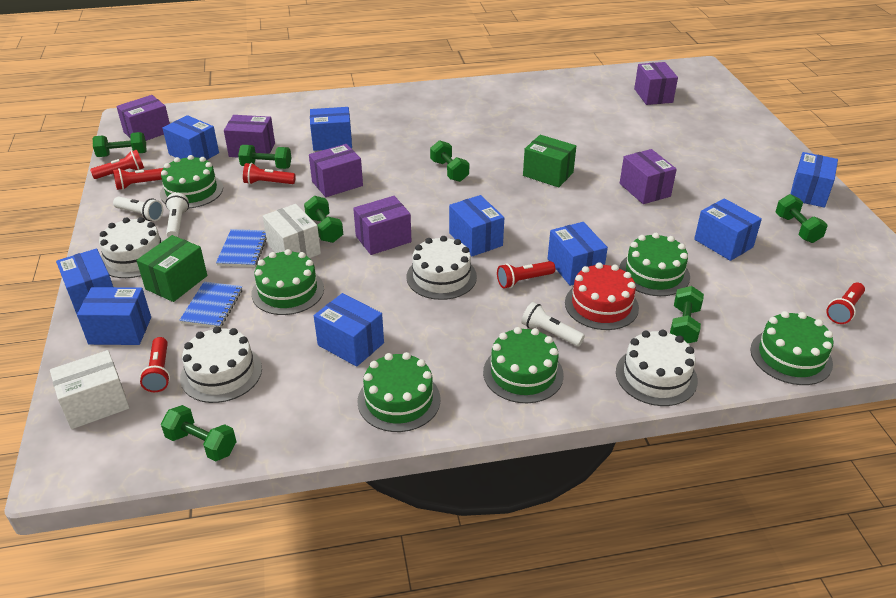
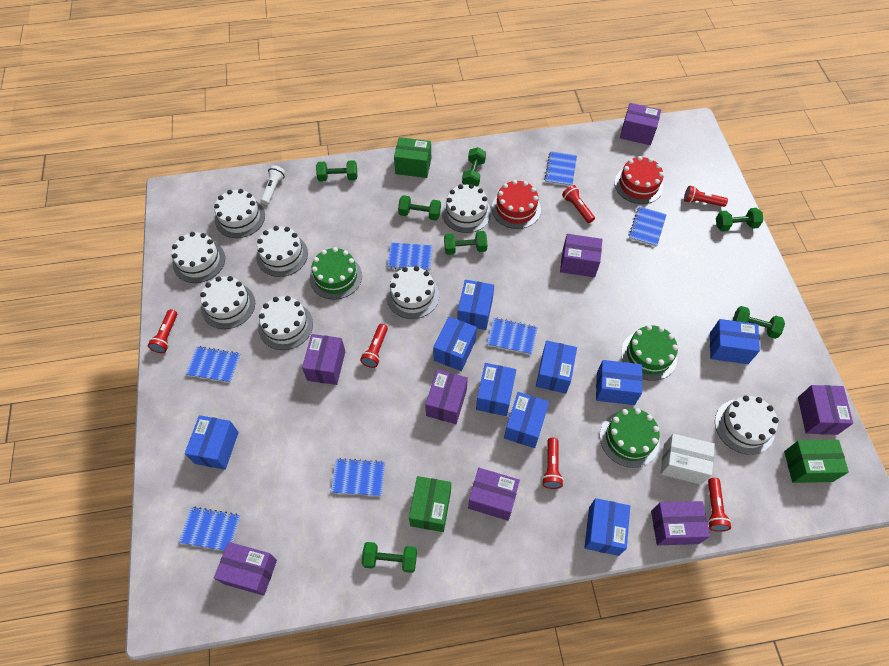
blue notebook: 2 -> 7
green box: 2 -> 3
green cake: 6 -> 3
purple box: 6 -> 8
red cake: 1 -> 2
white box: 2 -> 1
white cake: 4 -> 8
white flashlight: 3 -> 1

